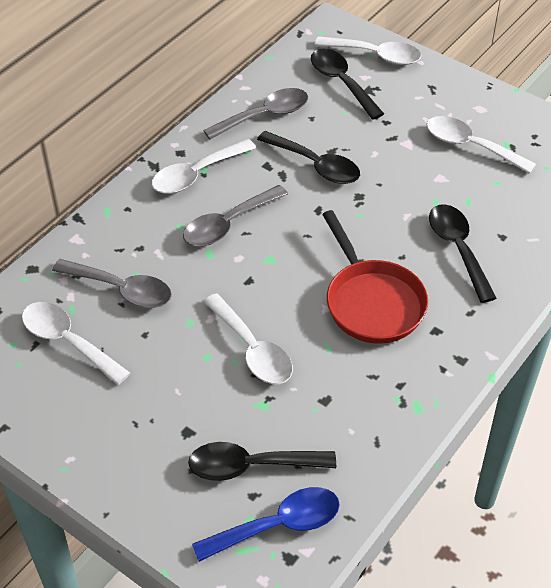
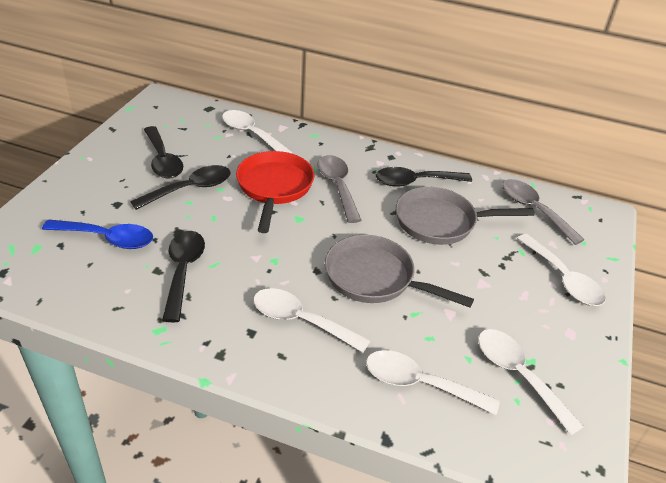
grey pan: 0 -> 2
grey spoon: 3 -> 2

